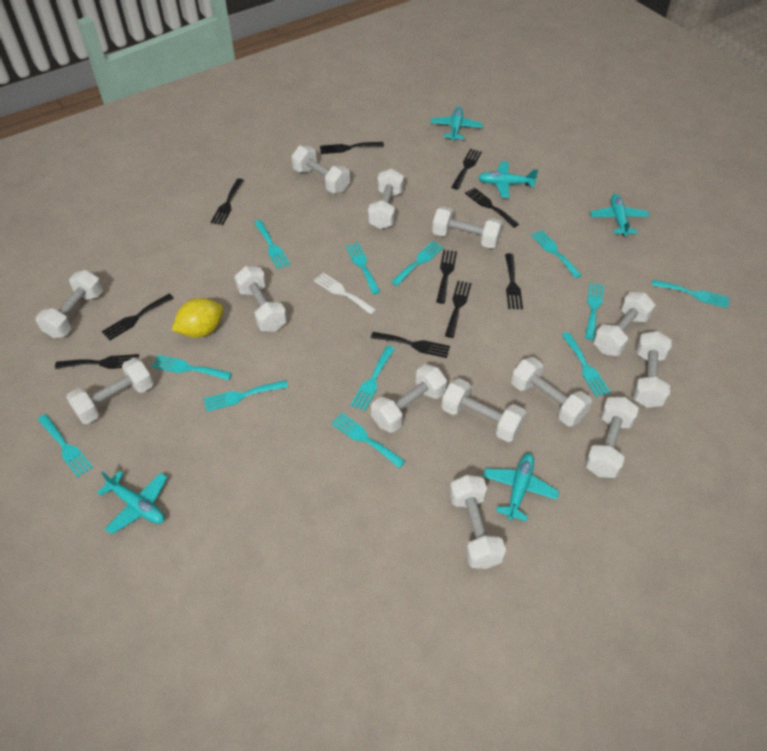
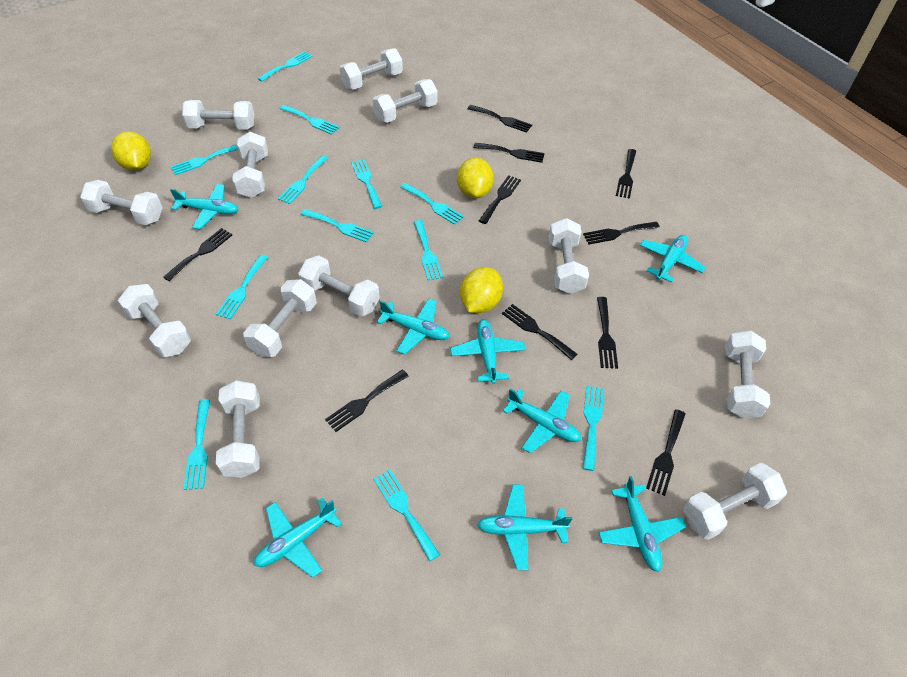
turquoise plane: 5 -> 8
white dumbbell: 13 -> 12
white fork: 1 -> 0
yellow lemon: 1 -> 3

